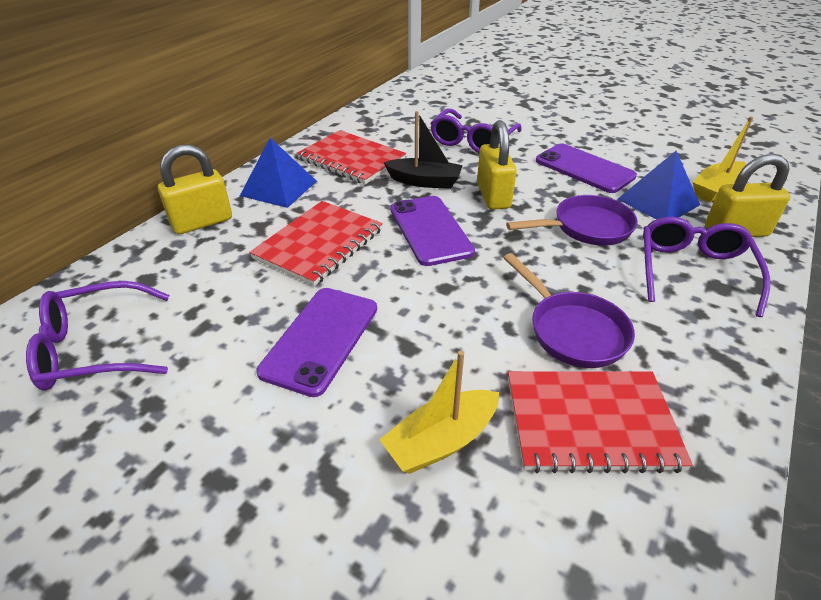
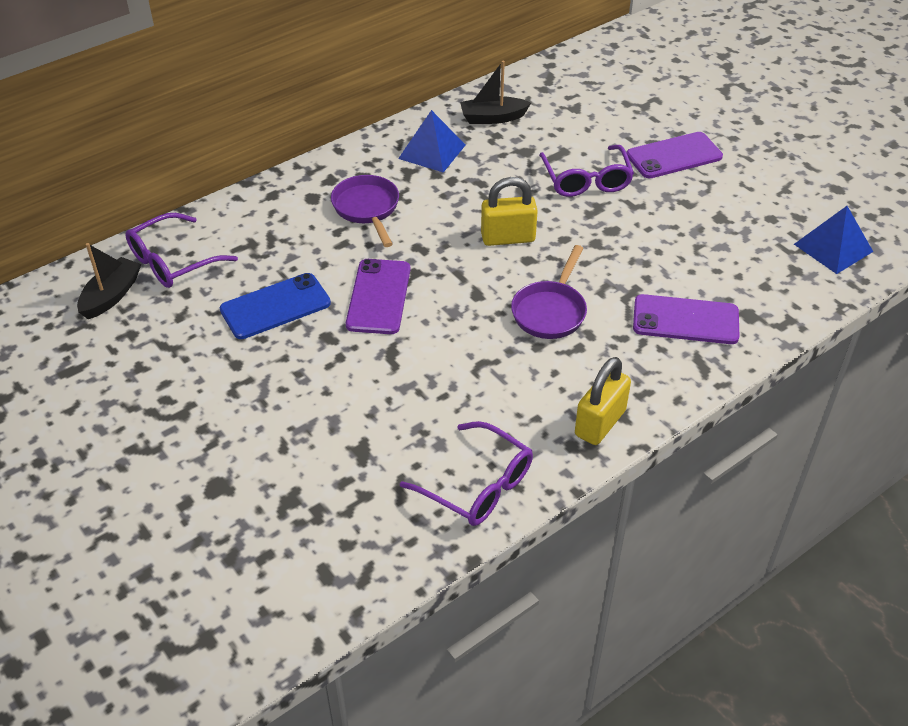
black boat: 1 -> 2
blue phone: 0 -> 1
red notebook: 3 -> 0
yellow boat: 2 -> 0
yellow padlock: 3 -> 2

